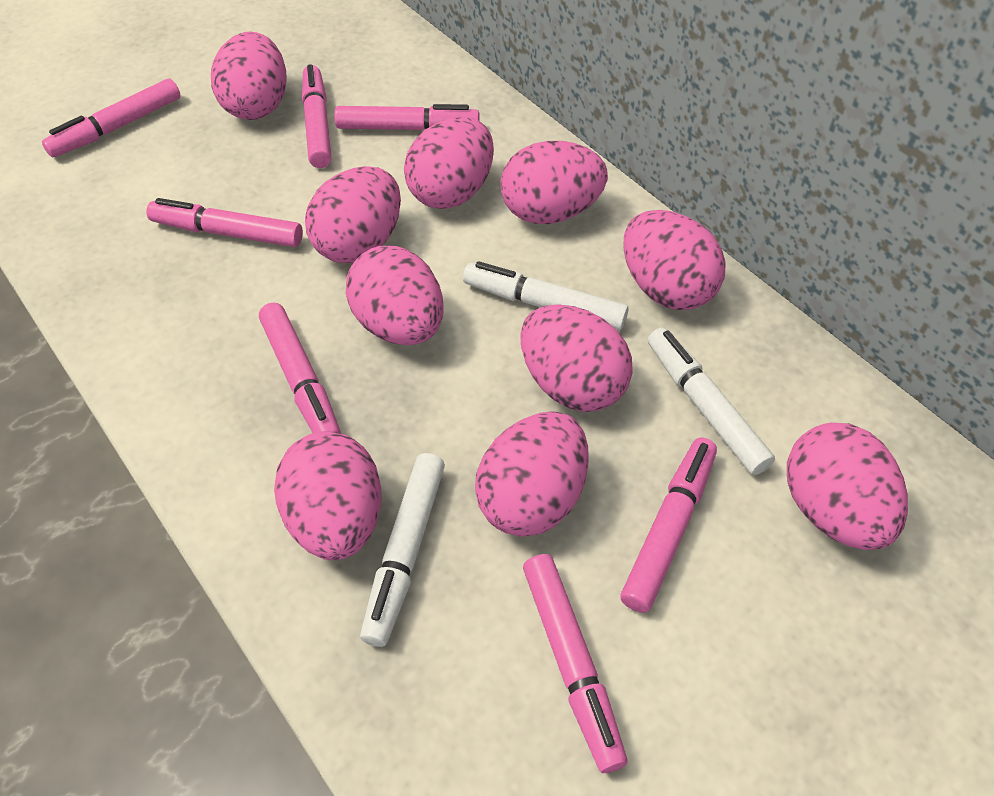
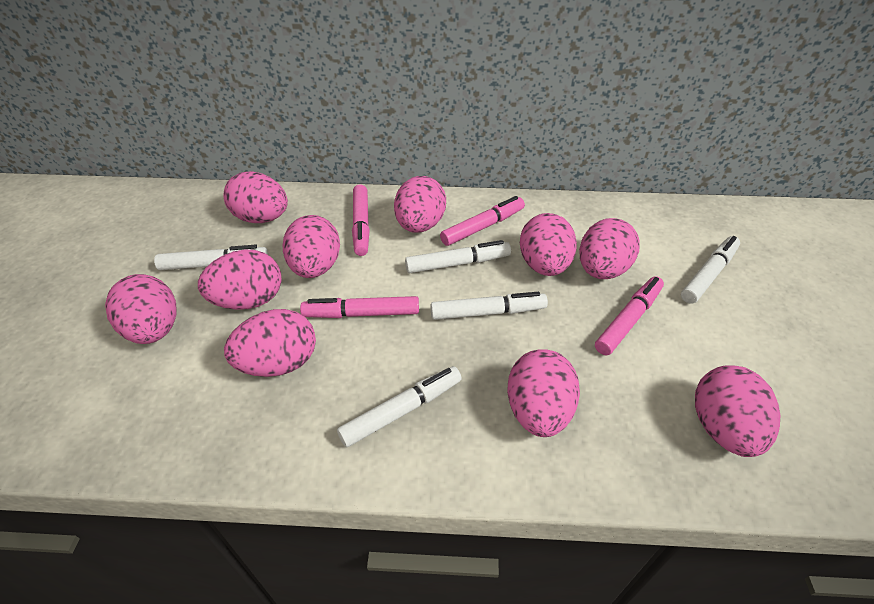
pink marker: 7 -> 4
white marker: 3 -> 5

